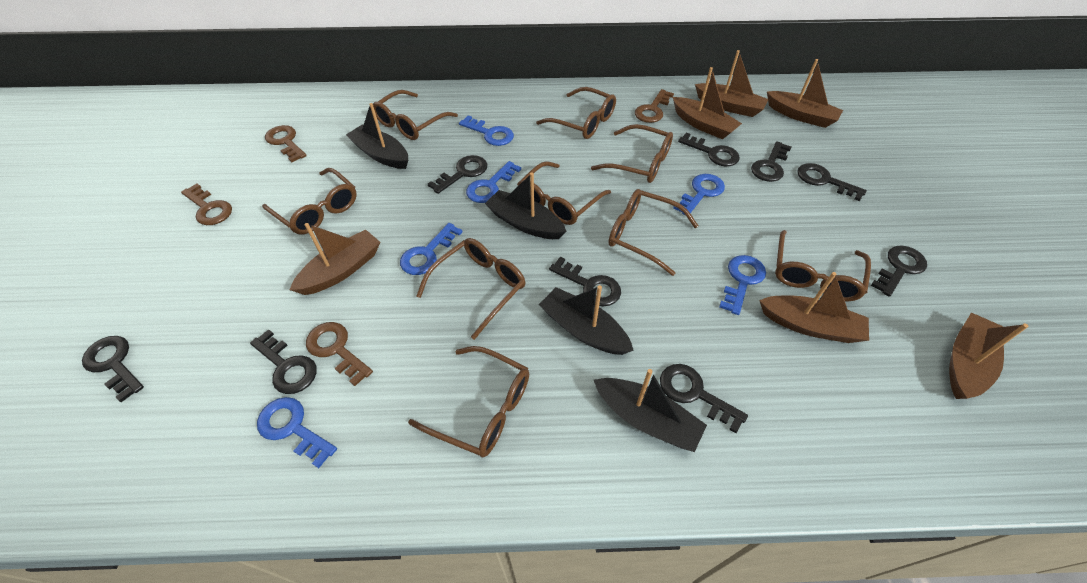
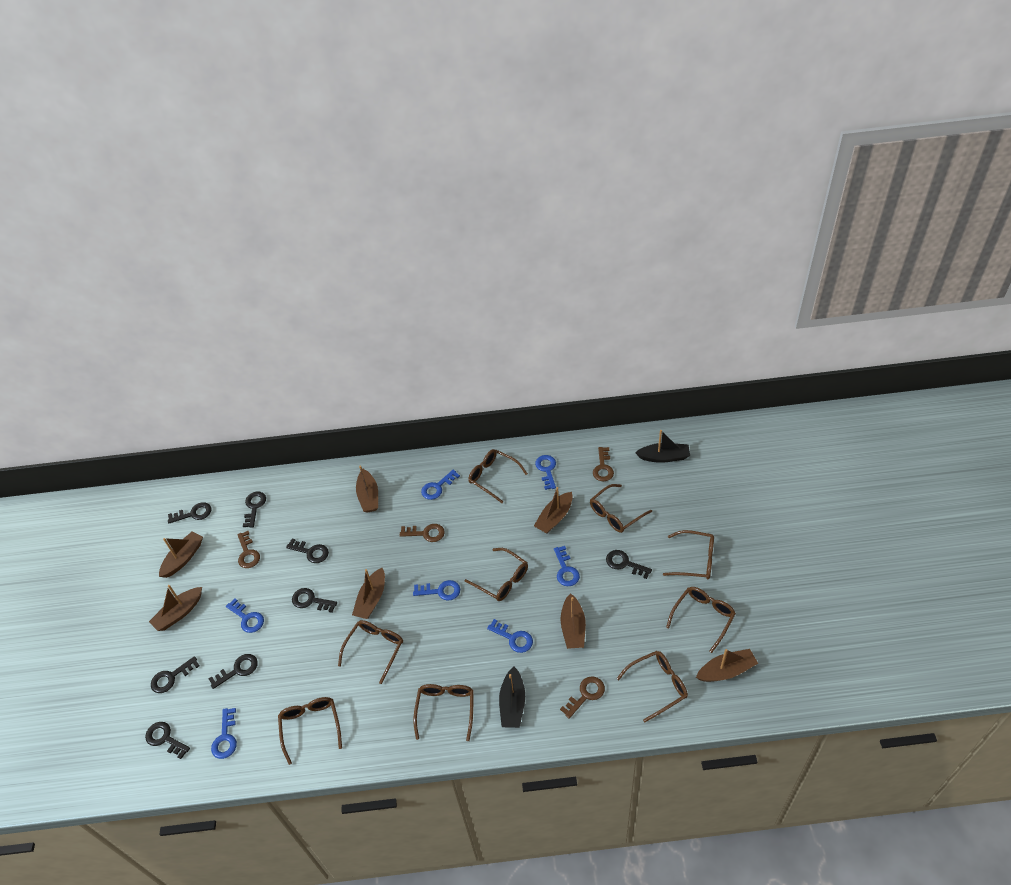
black boat: 4 -> 2
black key: 9 -> 8
blue key: 6 -> 7
brown boat: 6 -> 7

